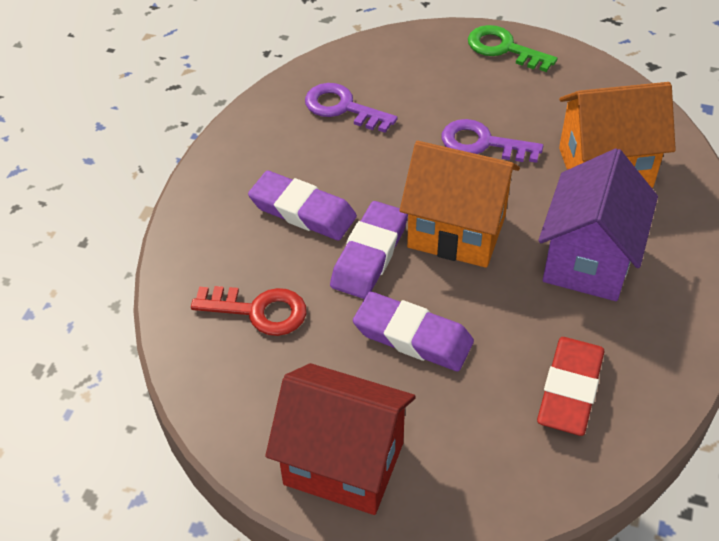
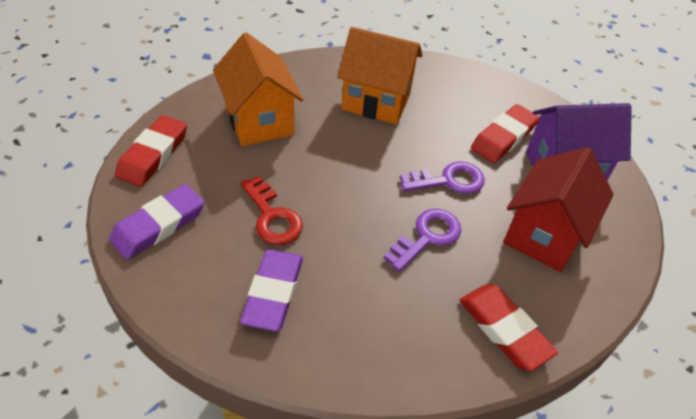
green key: 1 -> 0
purple eraser: 3 -> 2
red eraser: 1 -> 3

